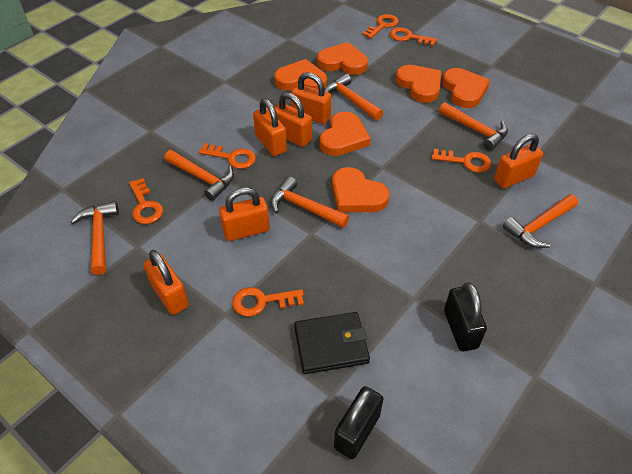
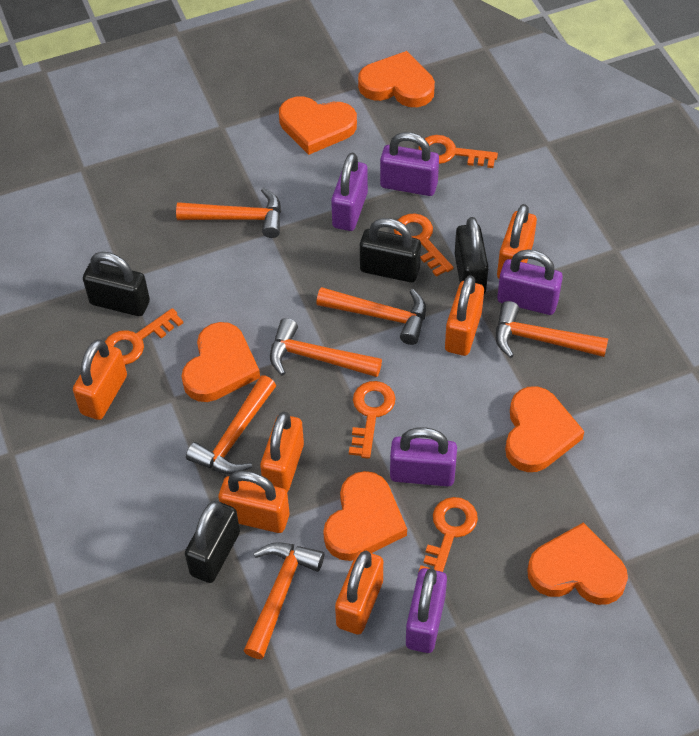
black padlock: 2 -> 4
black wallet: 1 -> 0
orange key: 6 -> 5
purple padlock: 0 -> 5

